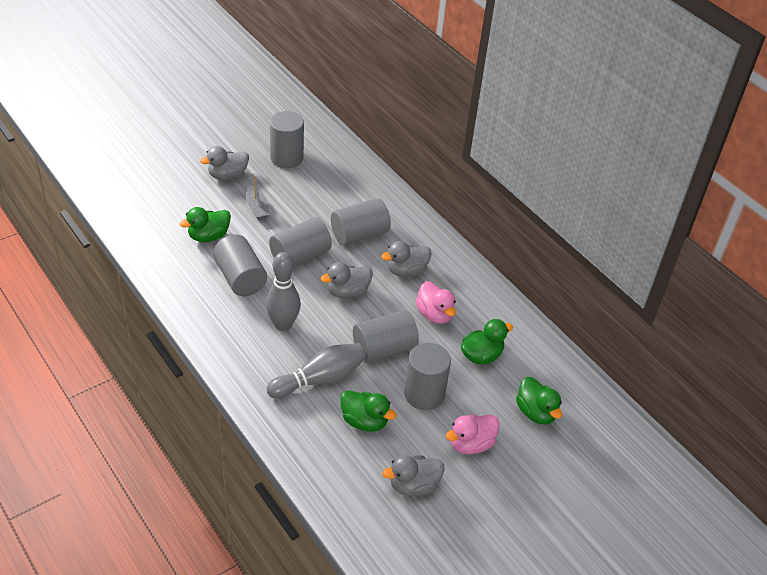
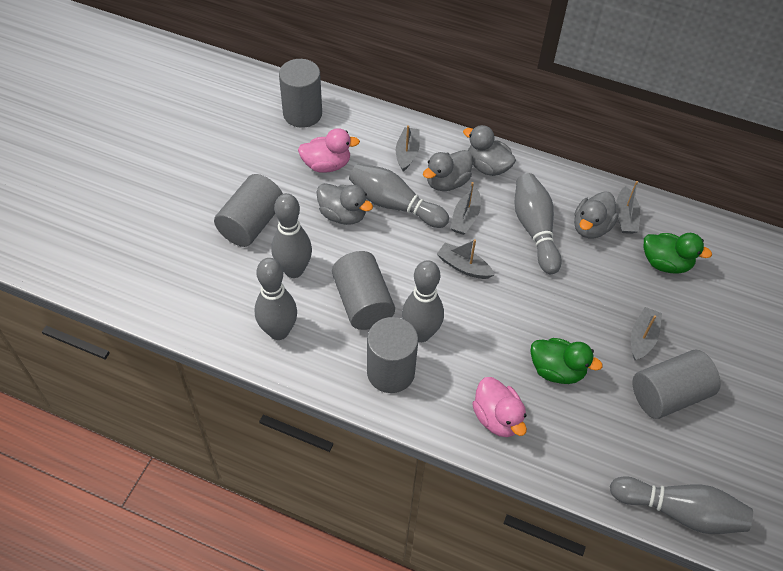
green duck: 4 -> 2
grey boat: 1 -> 5
grey bowling pin: 2 -> 6
grey cylinder: 6 -> 5

